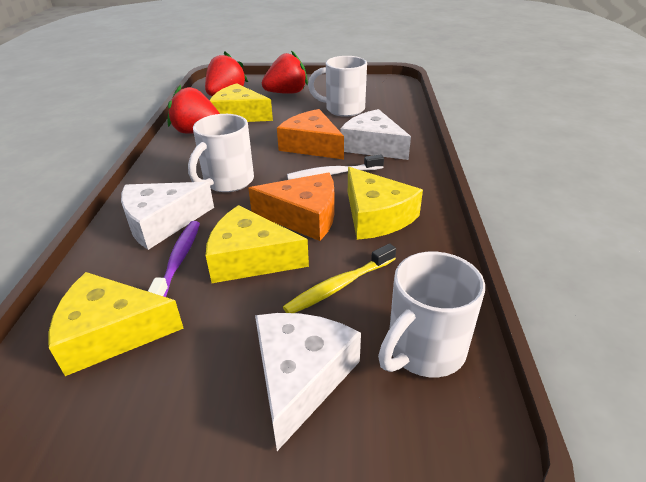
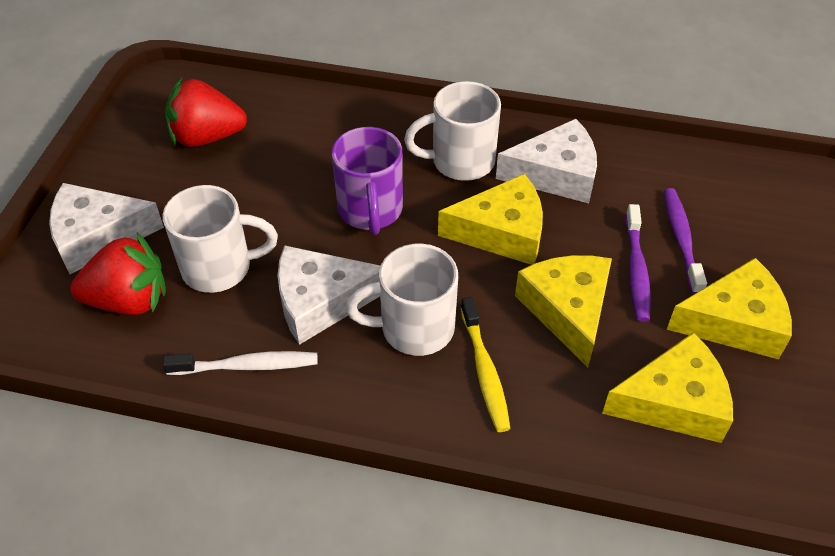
orange cheese: 2 -> 0
purple mug: 0 -> 1
purple toothbrush: 1 -> 2
red strawberry: 3 -> 2

